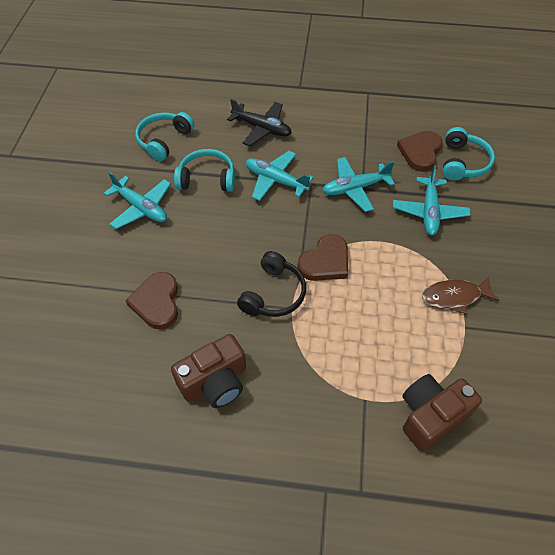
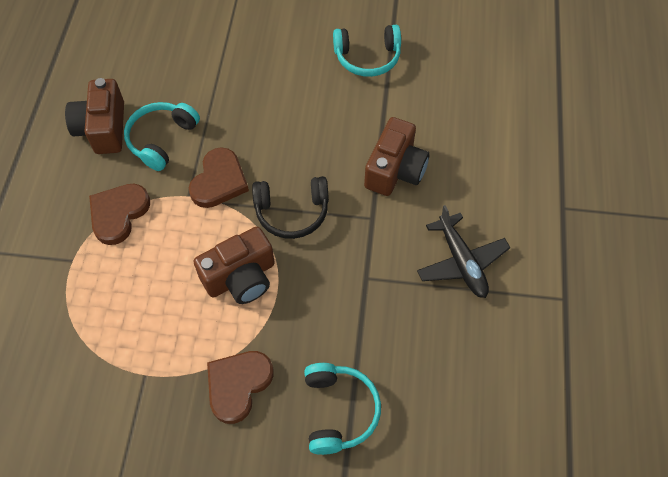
brown camera: 2 -> 3
brown fish: 1 -> 0
turquoise plane: 4 -> 0

